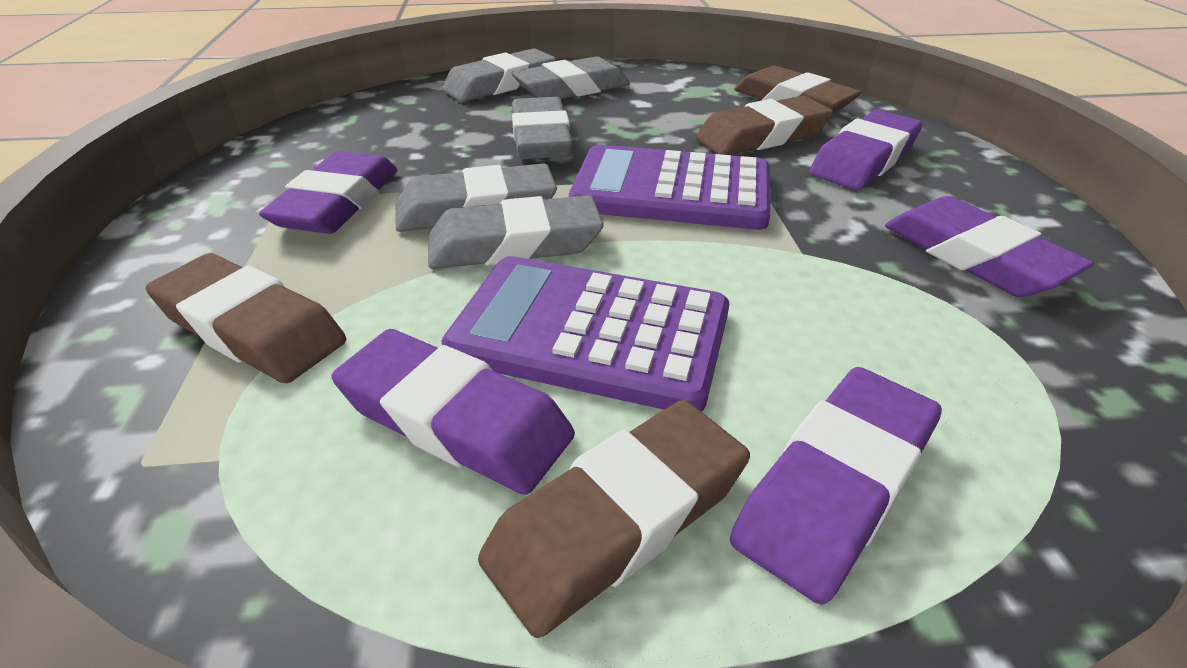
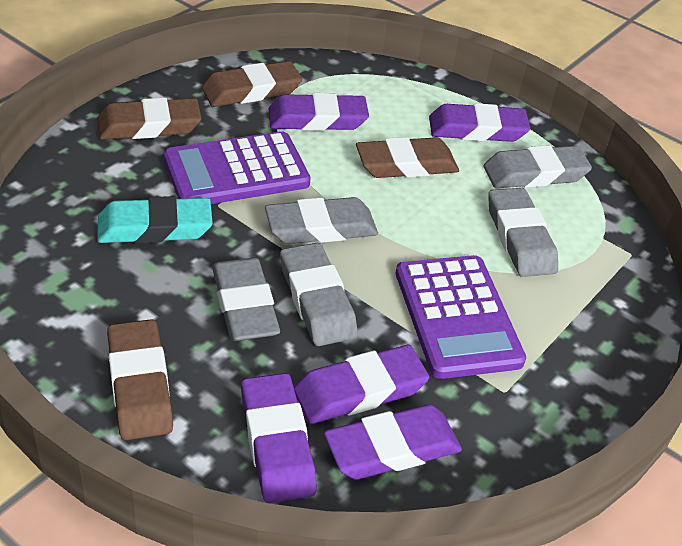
turquoise eraser: 0 -> 1

